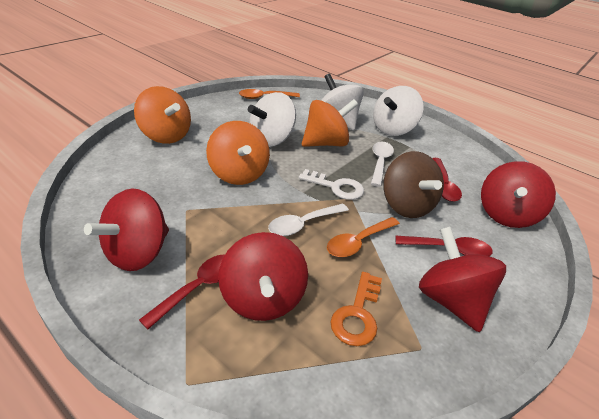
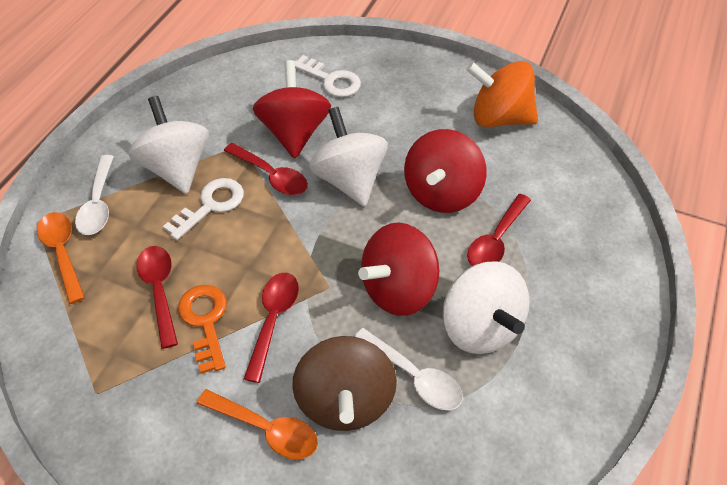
orange spinning top: 3 -> 1
red spinning top: 4 -> 3
red spoon: 3 -> 4
white key: 1 -> 2

